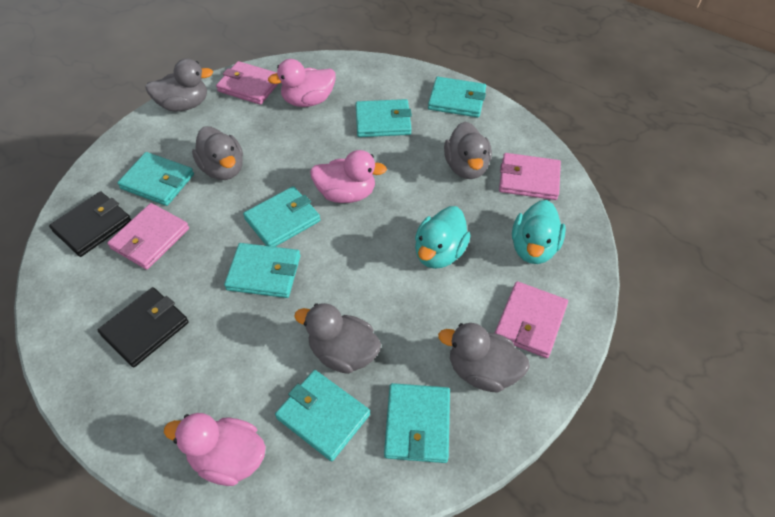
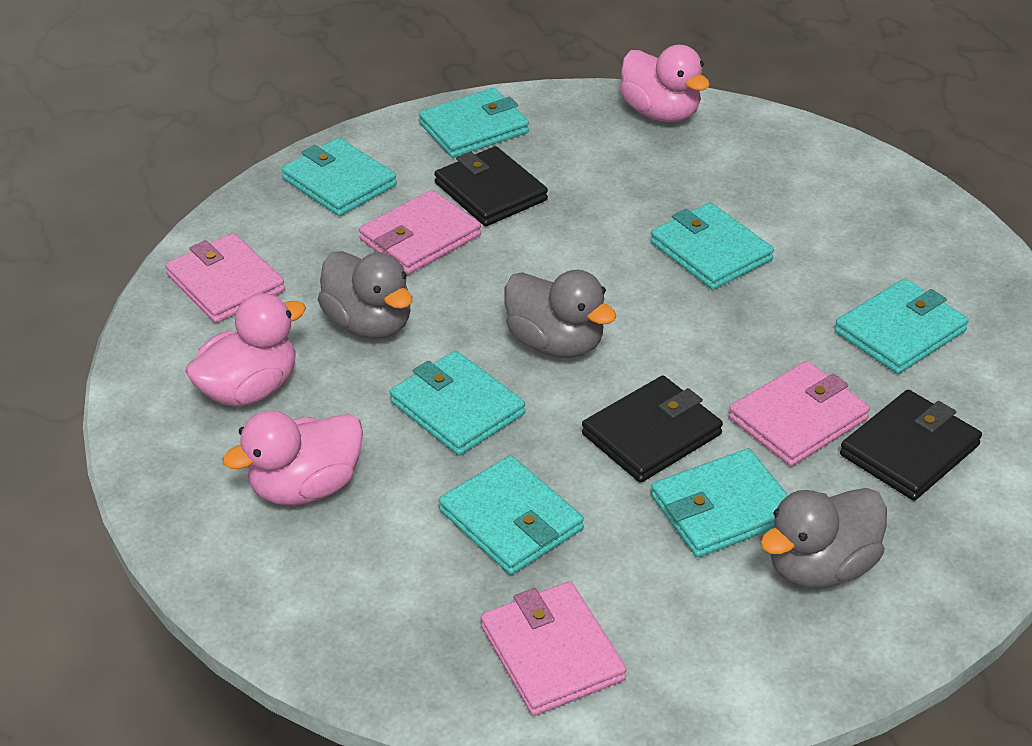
black wallet: 2 -> 3
grey duck: 5 -> 3
turquoise duck: 2 -> 0

